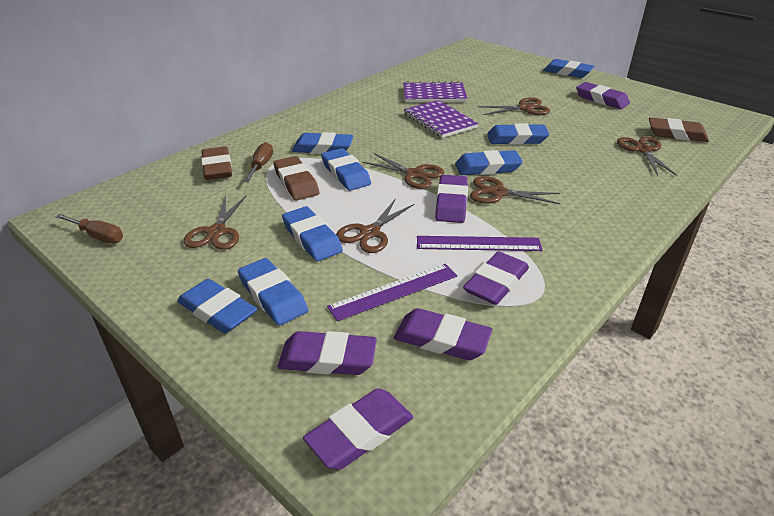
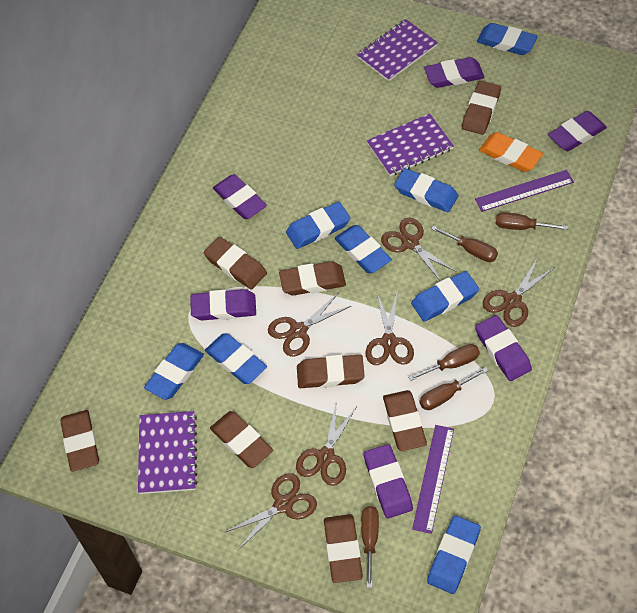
brown eraser: 3 -> 8
brown screwdriver: 2 -> 5
orange eraser: 0 -> 1
purple notebook: 2 -> 3

